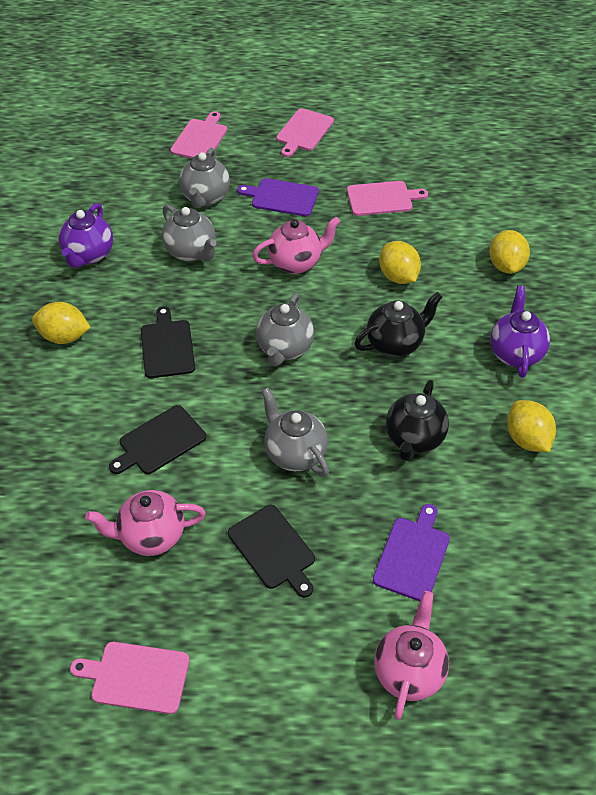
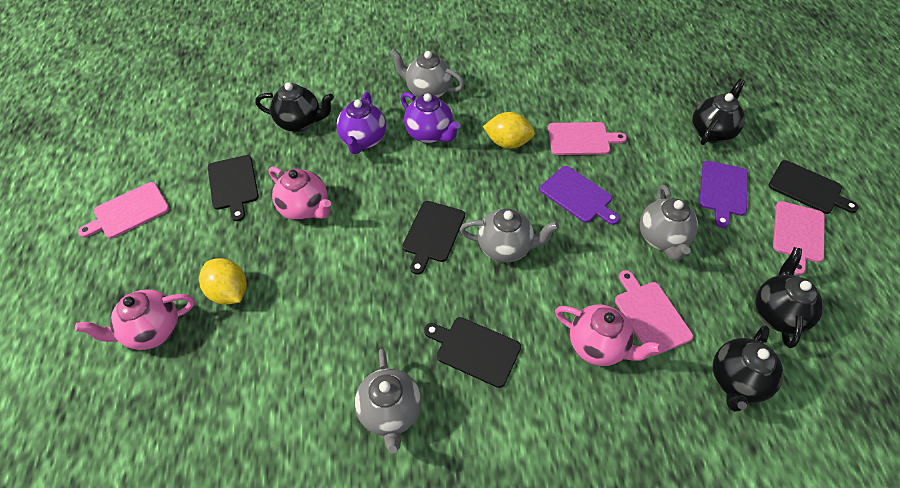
black cutting board: 3 -> 4
black teapot: 2 -> 4
yellow lemon: 4 -> 2

